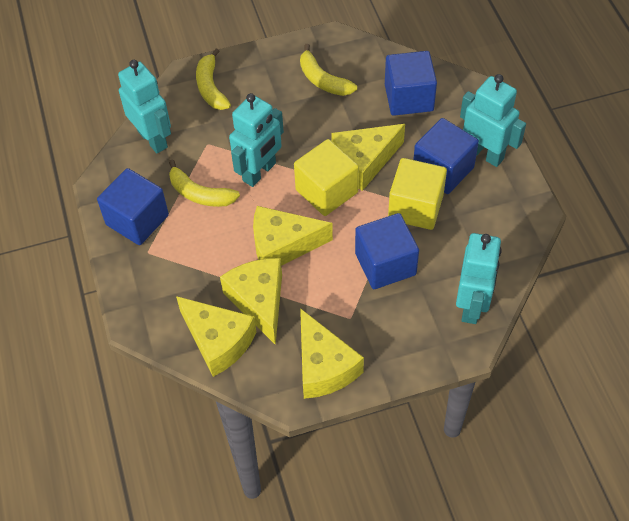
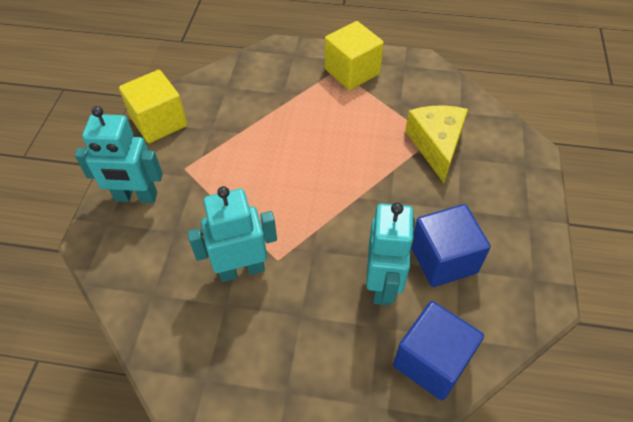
blue cube: 4 -> 2
turquoise robot: 4 -> 3
yellow banana: 3 -> 0
yellow cheese: 5 -> 1

